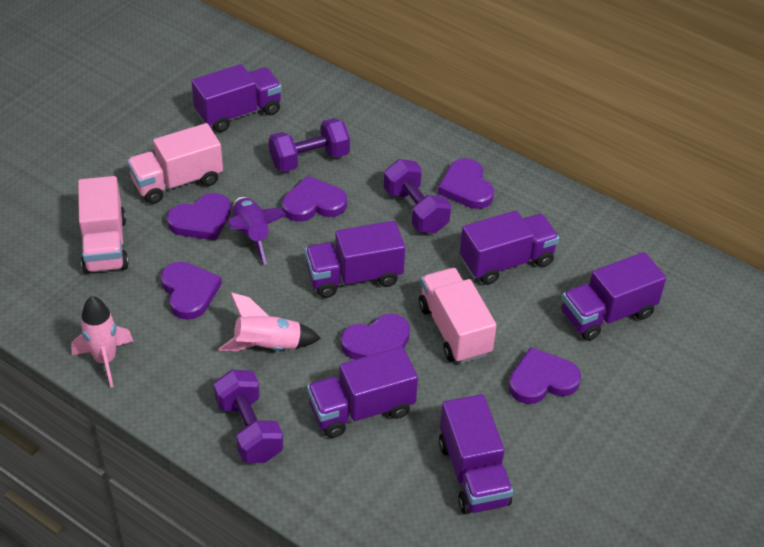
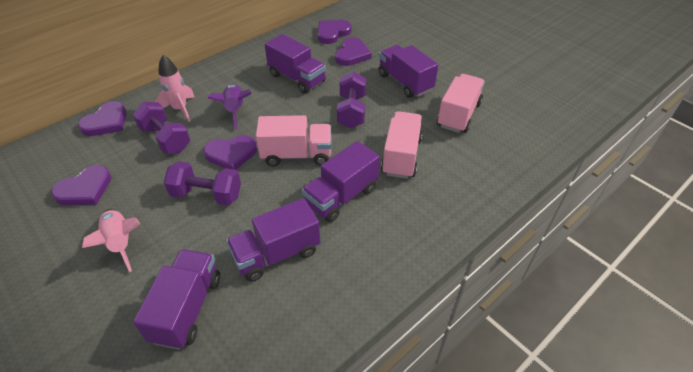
purple heart: 6 -> 5
purple truck: 6 -> 5

